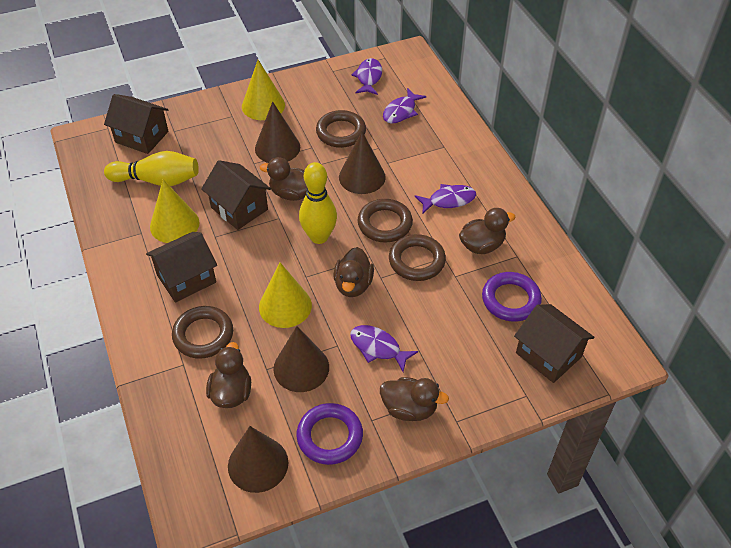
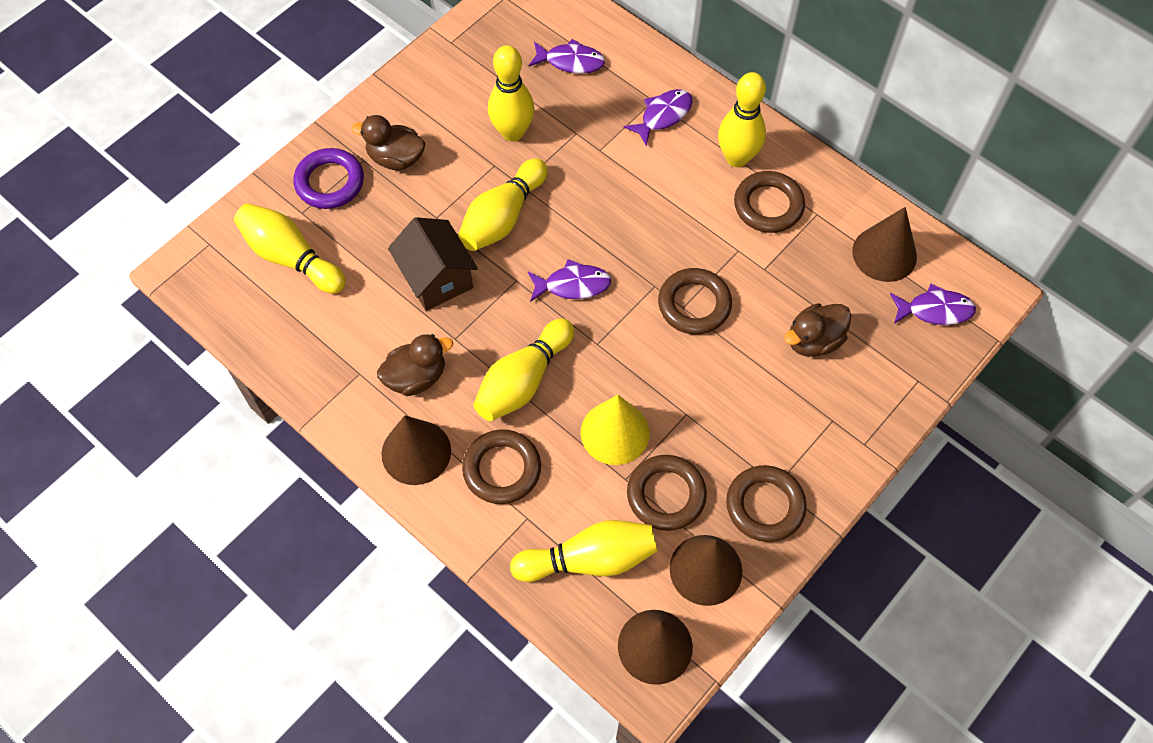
brown duck: 5 -> 3
brown house: 4 -> 1
brown ring: 4 -> 5
purple ring: 2 -> 1
yellow bowling pin: 2 -> 6
yellow cone: 3 -> 1

